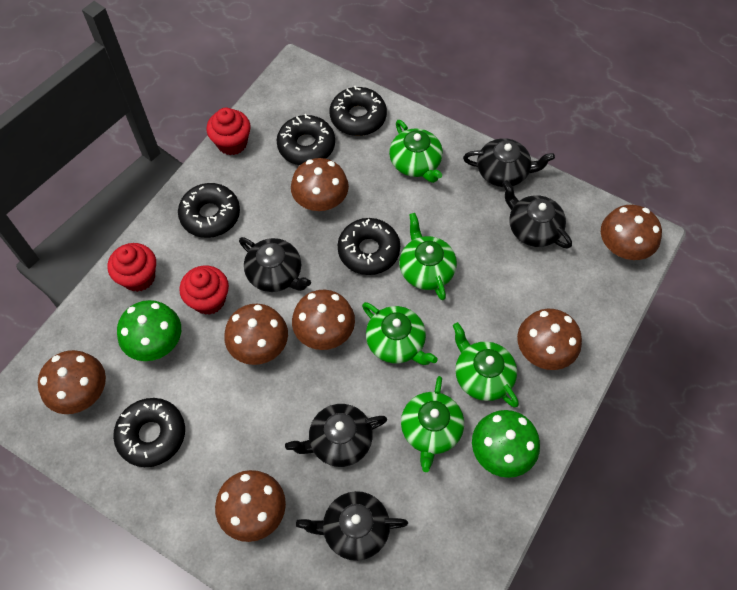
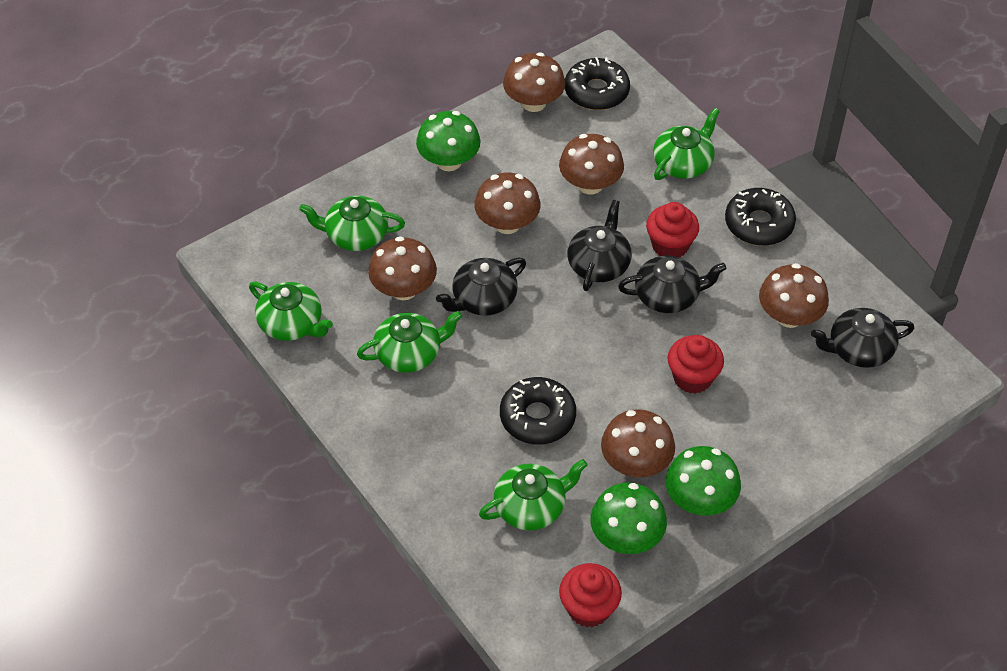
black donut: 5 -> 3
black teapot: 5 -> 4
brown mushroom: 7 -> 6
green mushroom: 2 -> 3

